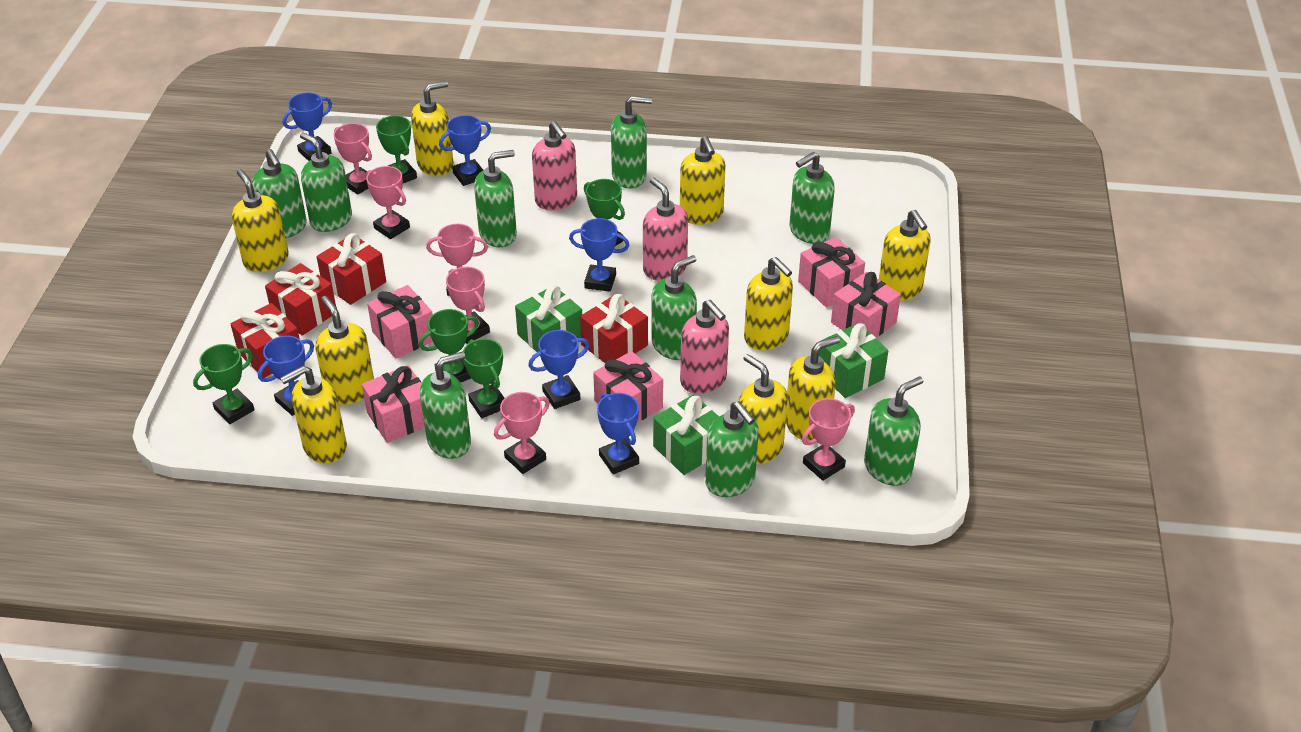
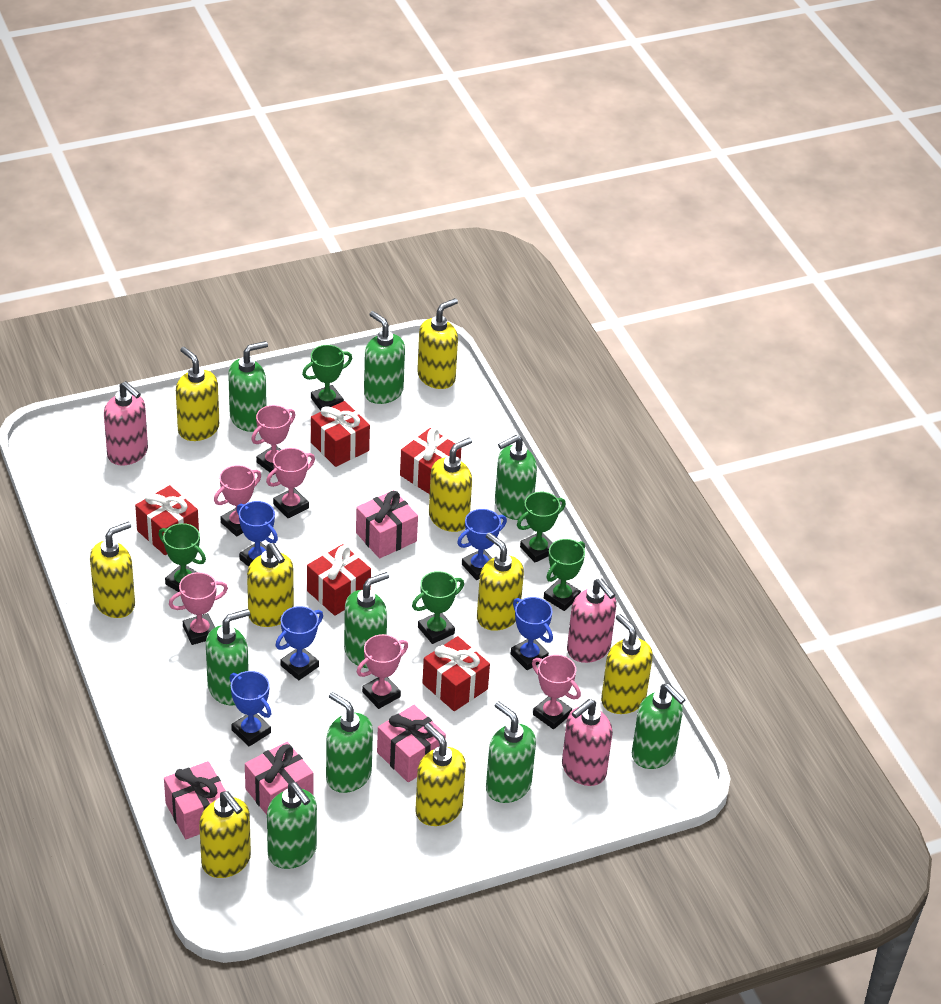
blue trophy: 6 -> 5
green gift: 3 -> 0
pink gift: 5 -> 4
red gift: 4 -> 5

